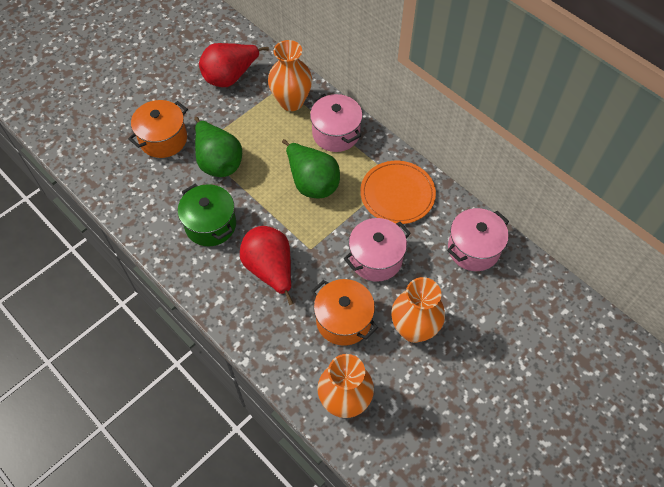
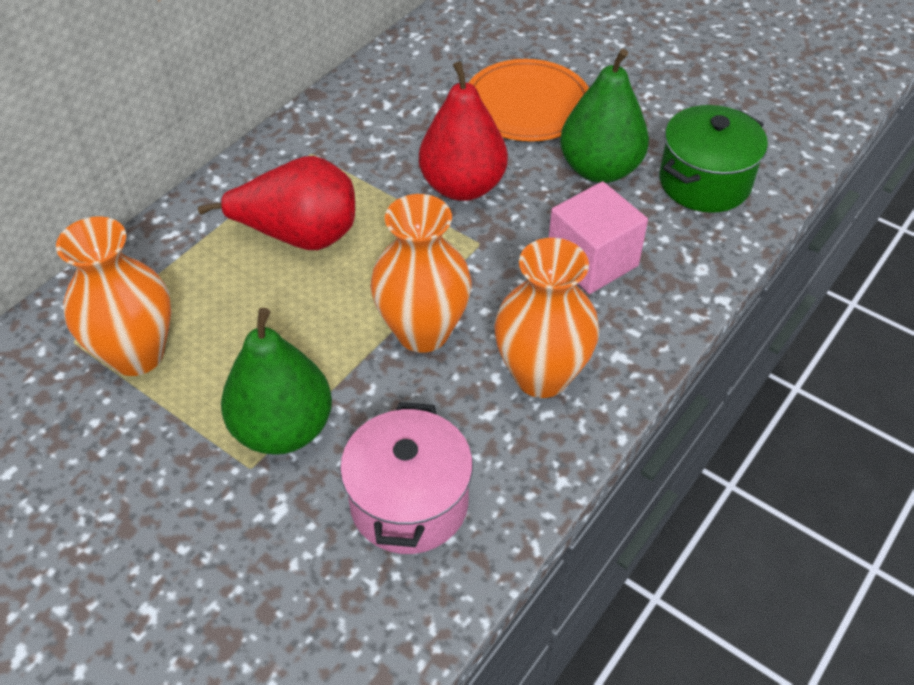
orange pot: 2 -> 0
pink cube: 0 -> 1
pink pot: 3 -> 1

